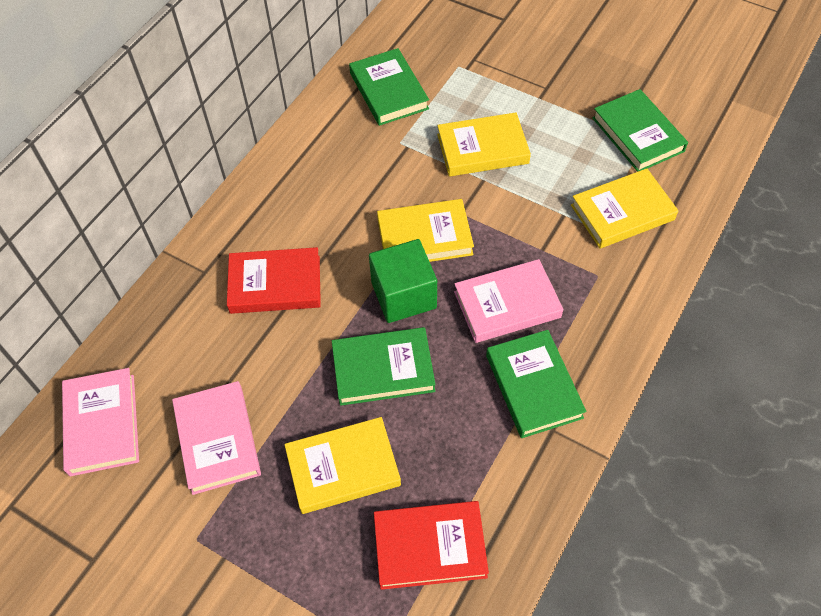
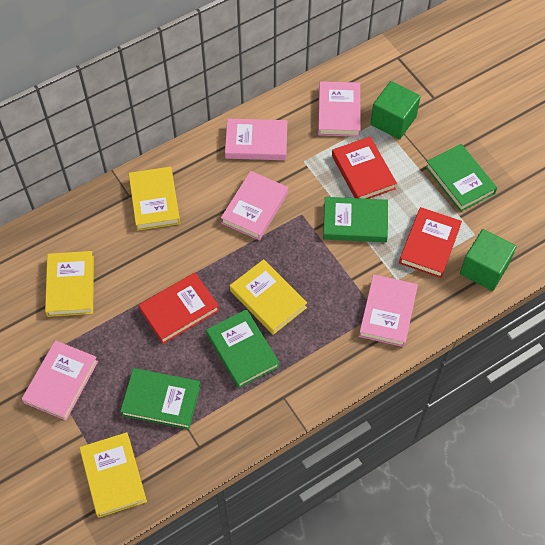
green cube: 1 -> 2
pink book: 3 -> 5
red book: 2 -> 3

